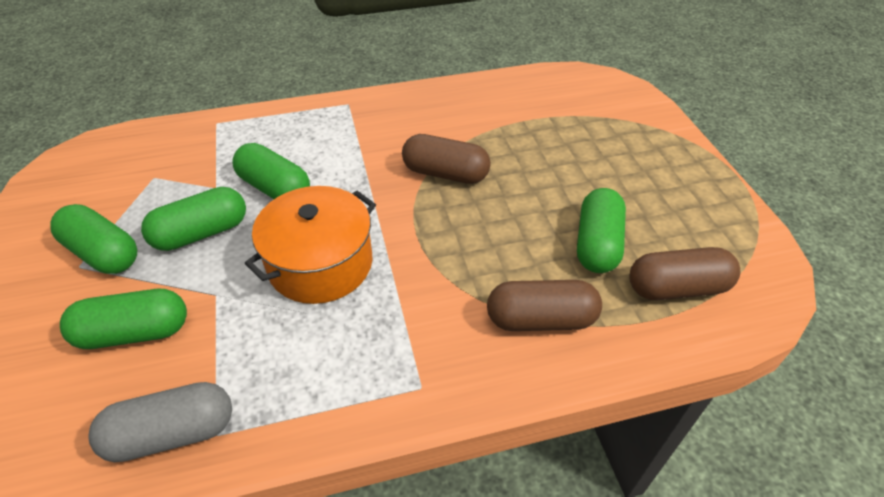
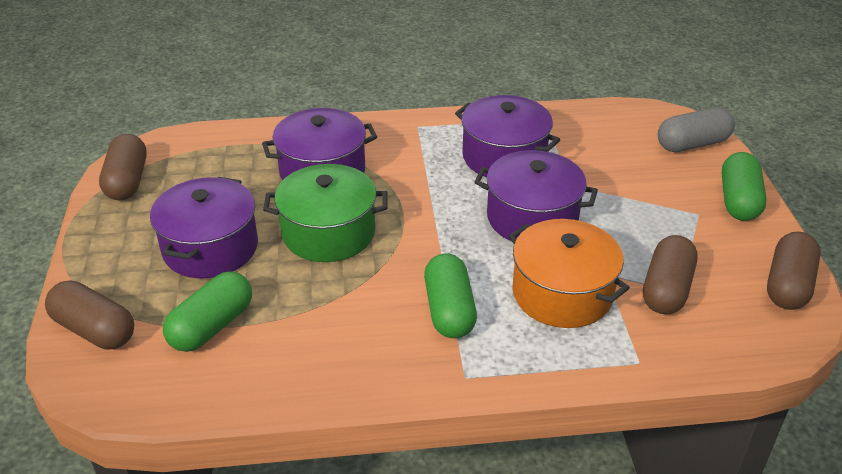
brown capsule: 3 -> 4
green capsule: 5 -> 3
green pot: 0 -> 1
purple pot: 0 -> 4

